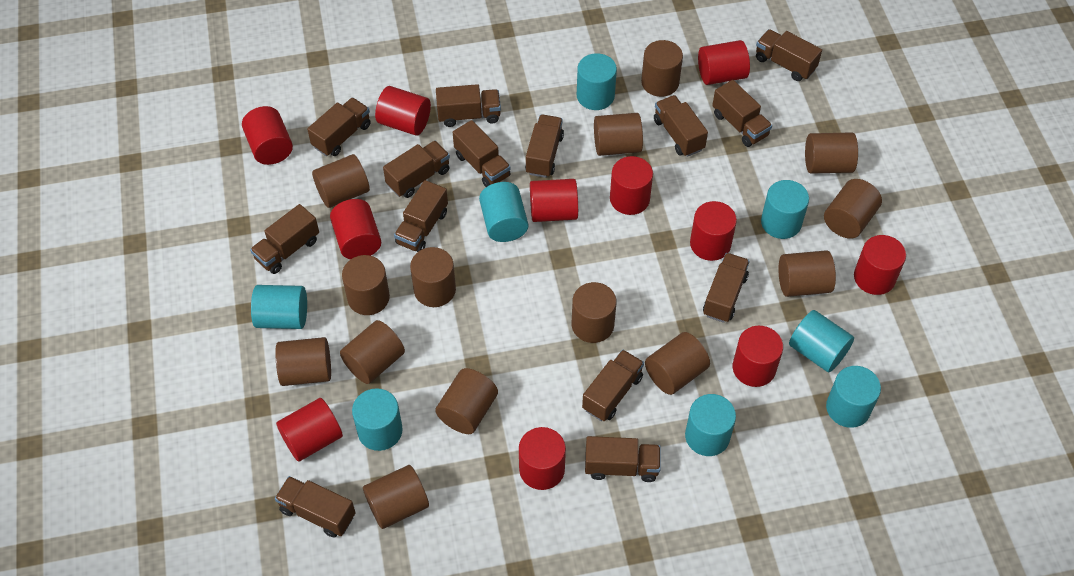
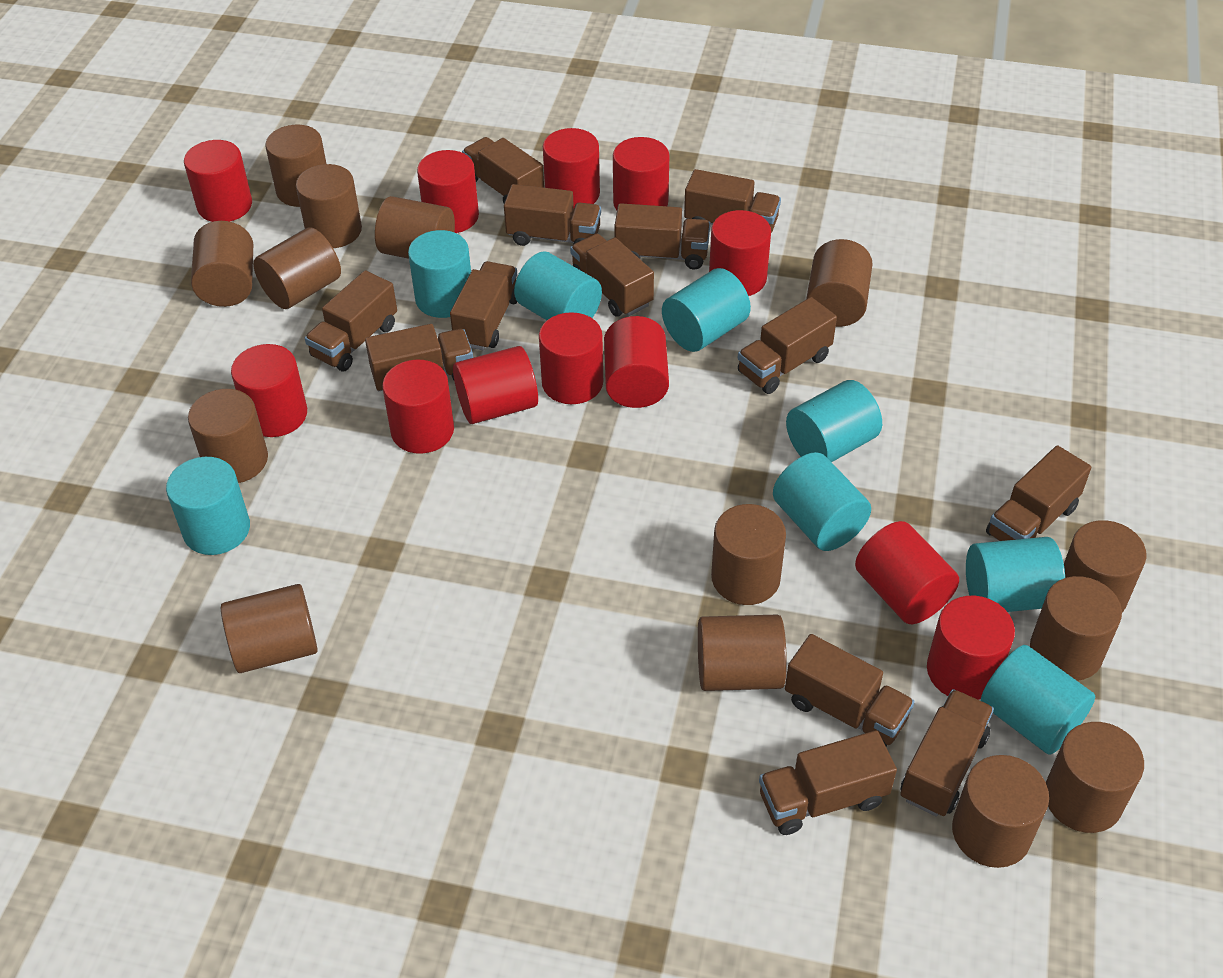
brown truck: 14 -> 13
red cylinder: 11 -> 12

